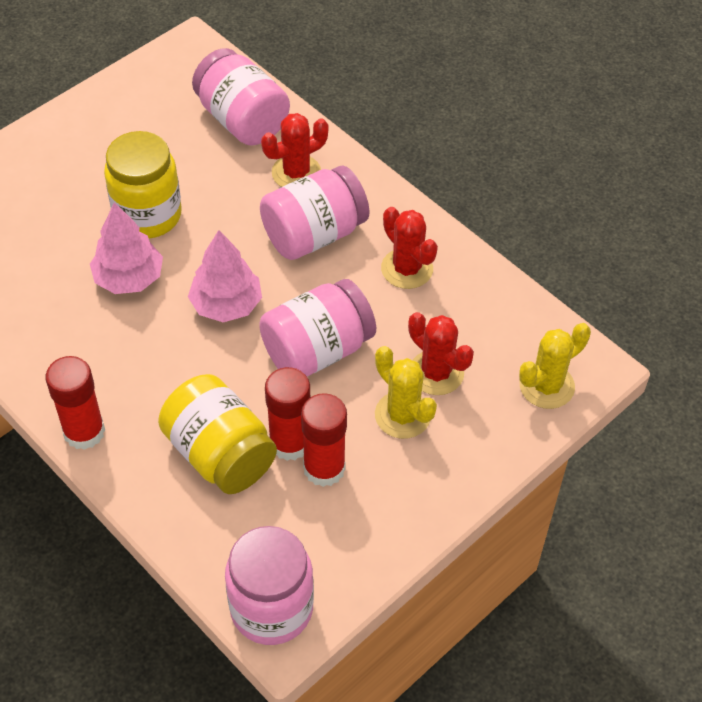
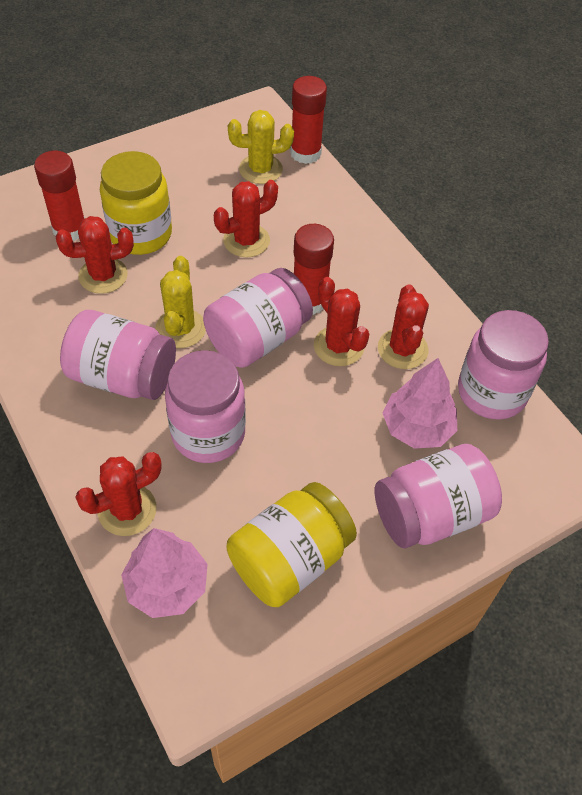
pink jar: 4 -> 5
red cactus: 3 -> 5

